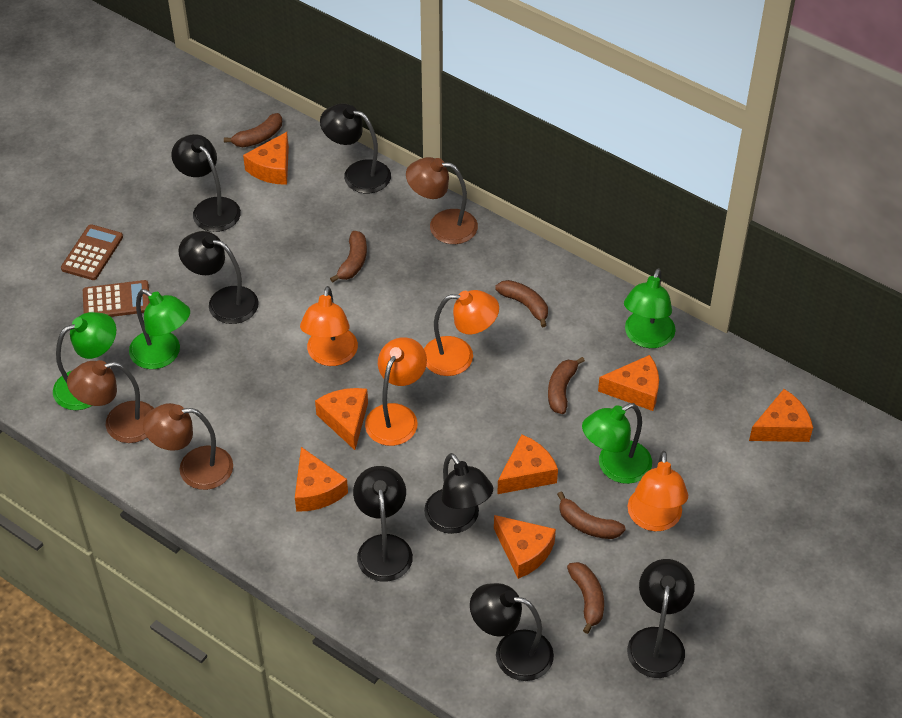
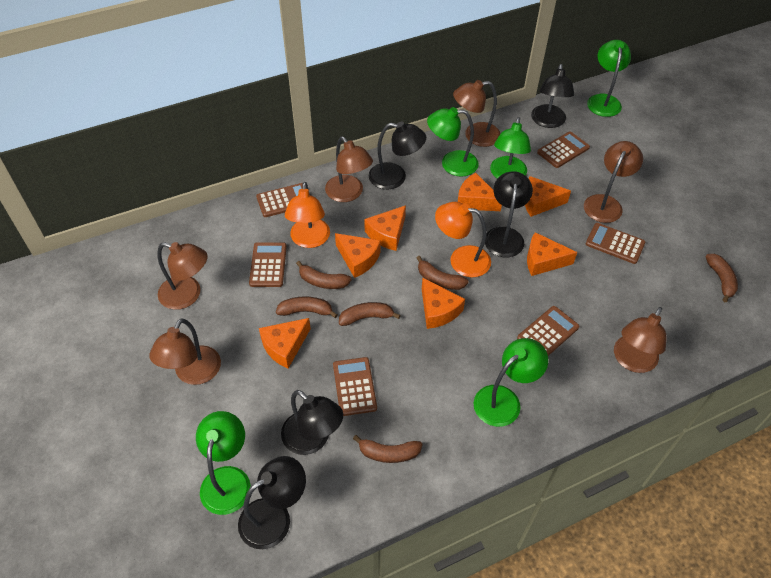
black lamp: 7 -> 5
brown calculator: 2 -> 6
brown lamp: 3 -> 6
green lamp: 4 -> 5
orange lamp: 4 -> 2

